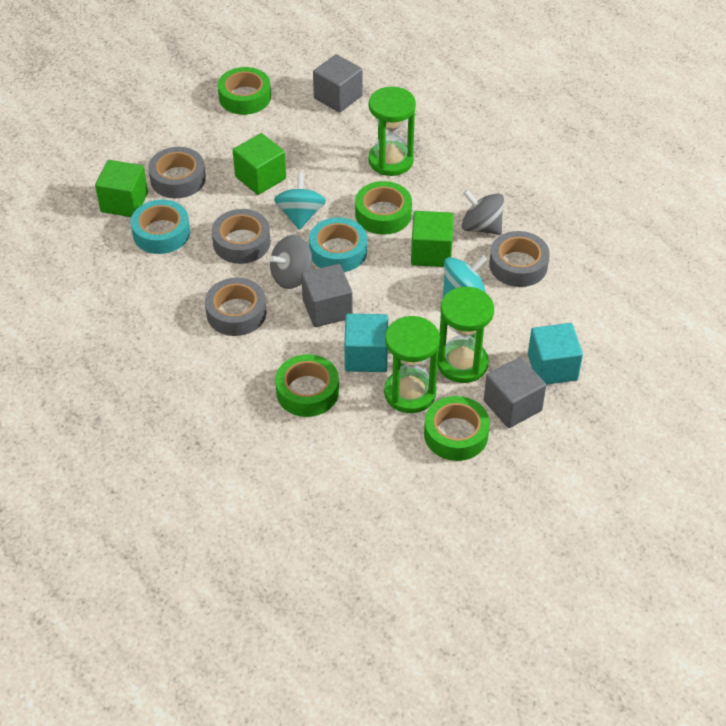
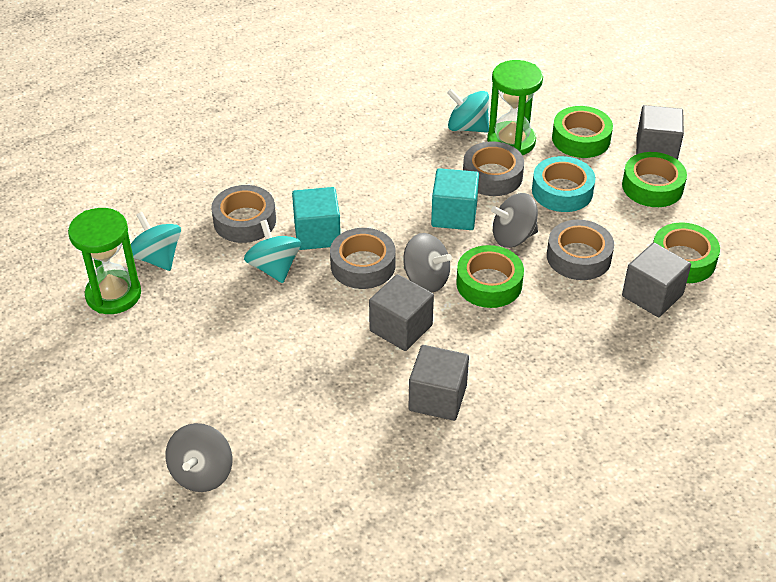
green cube: 3 -> 0
green hourglass: 3 -> 2
grey cube: 3 -> 4
grey spinning top: 2 -> 3
turquoise spinning top: 2 -> 3
turquoise tape: 2 -> 1

